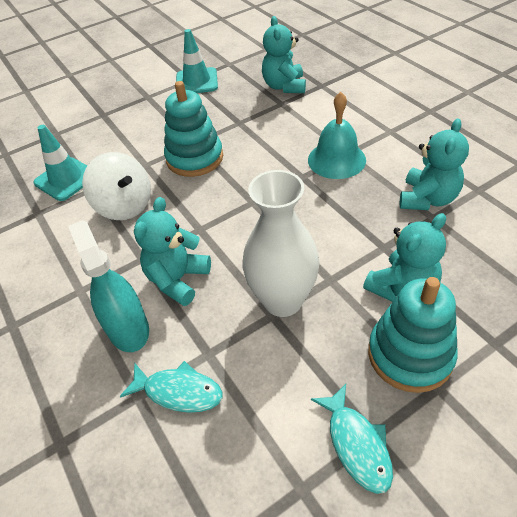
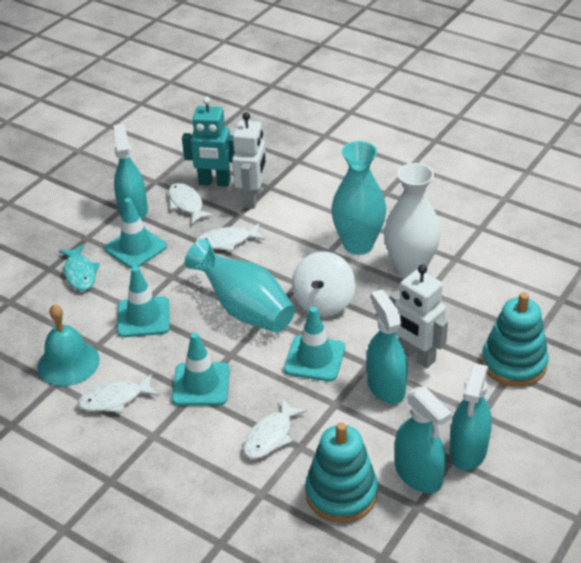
turquoise fish: 2 -> 1
turquoise robot: 0 -> 1
turquoise spray bottle: 1 -> 4
turquoise teddy bear: 4 -> 0
turquoise traffic cone: 2 -> 4
turquoise vase: 0 -> 2
white fish: 0 -> 4
white robot: 0 -> 2

